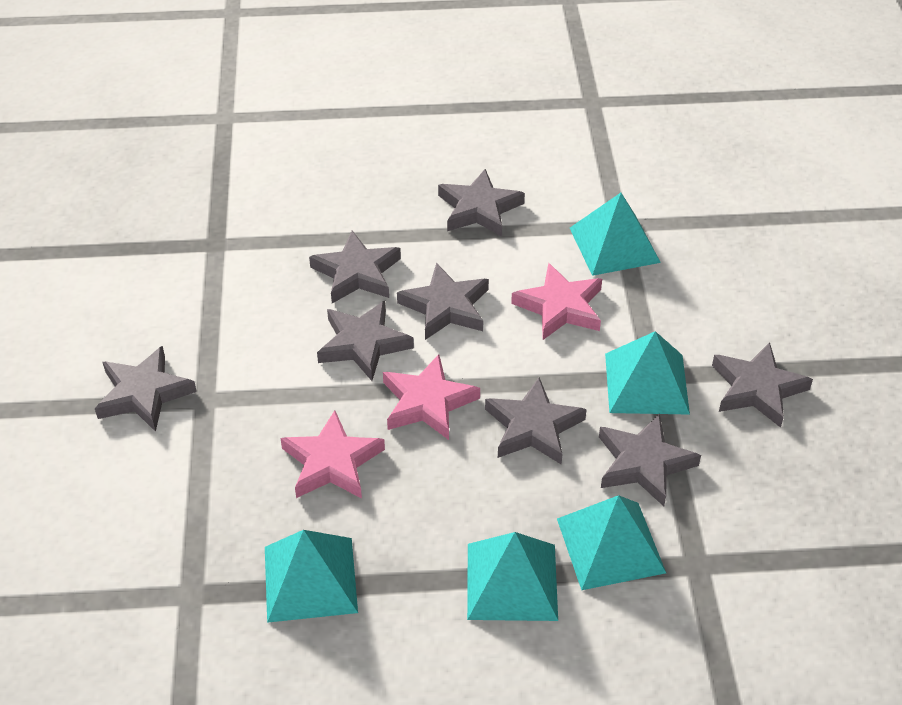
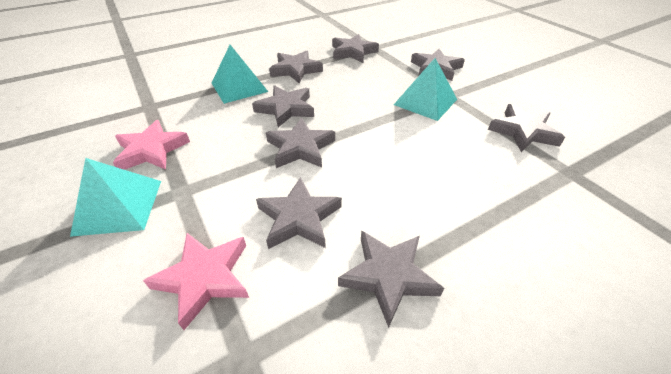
pink star: 3 -> 2
turquoise pyramid: 5 -> 3

